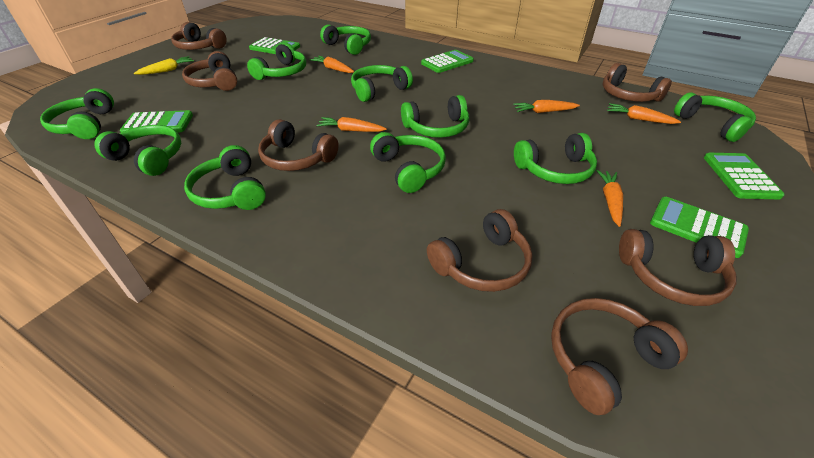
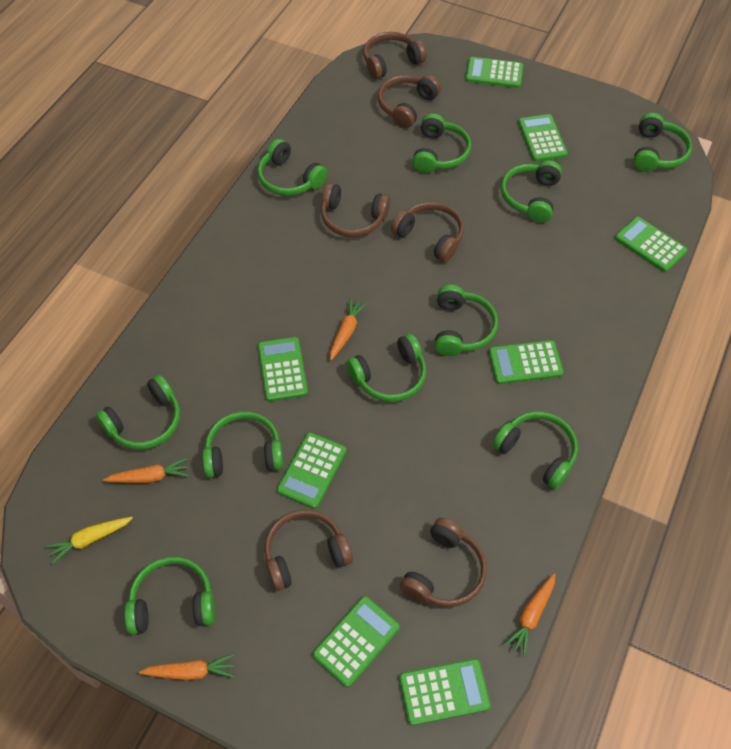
brown headphones: 7 -> 6
green calculator: 5 -> 8
orange carrot: 5 -> 4

